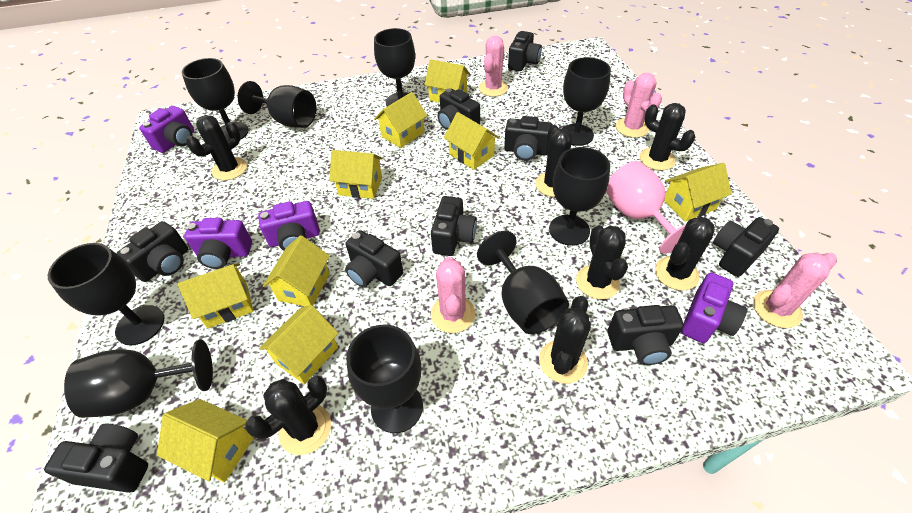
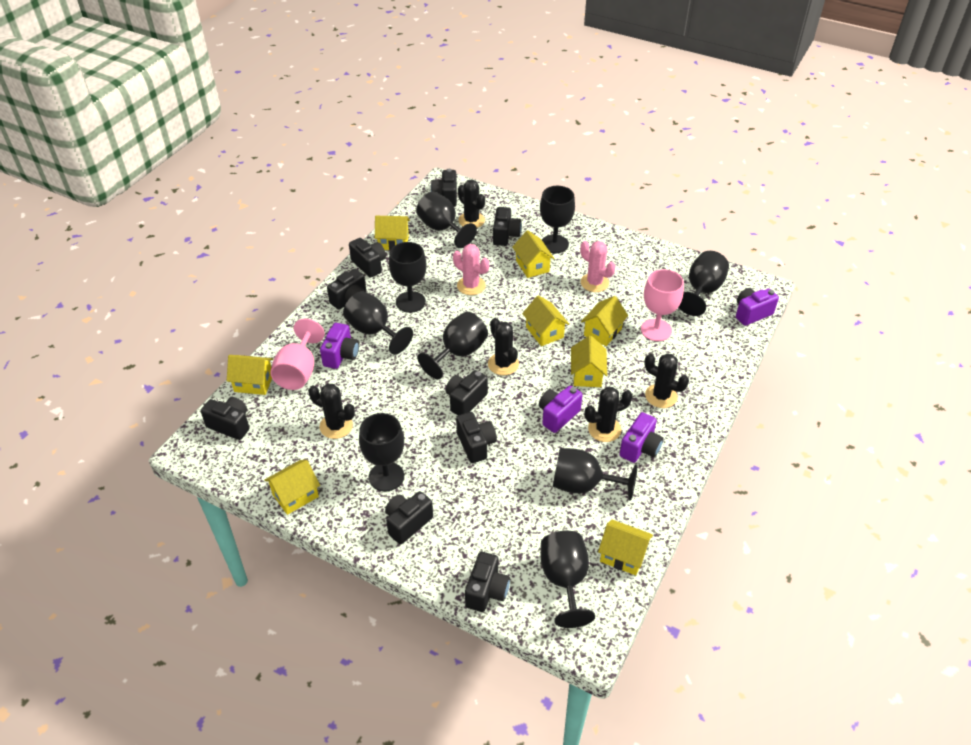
black cactus: 7 -> 5
pink cactus: 4 -> 2
pink goblet: 1 -> 2
yellow house: 9 -> 8

